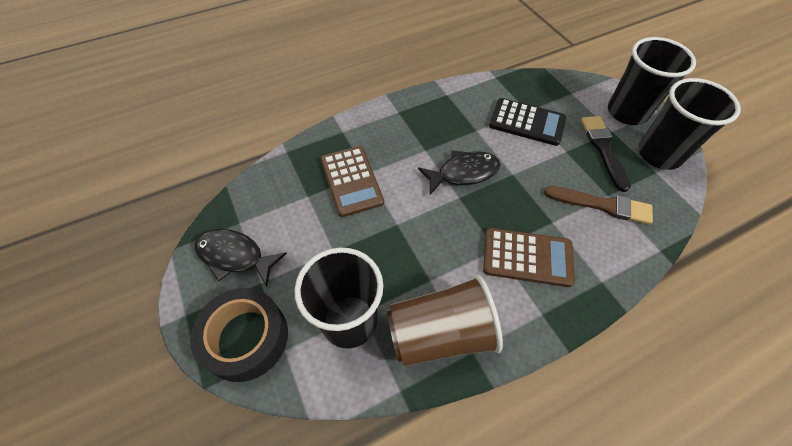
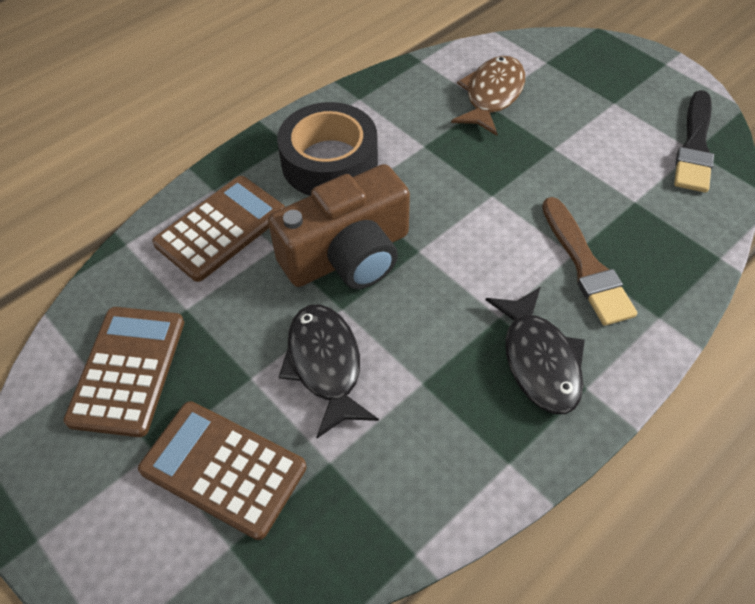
black calculator: 1 -> 0
black cup: 3 -> 0
brown calculator: 2 -> 3
brown camera: 0 -> 1
brown cup: 1 -> 0
brown fish: 0 -> 1

